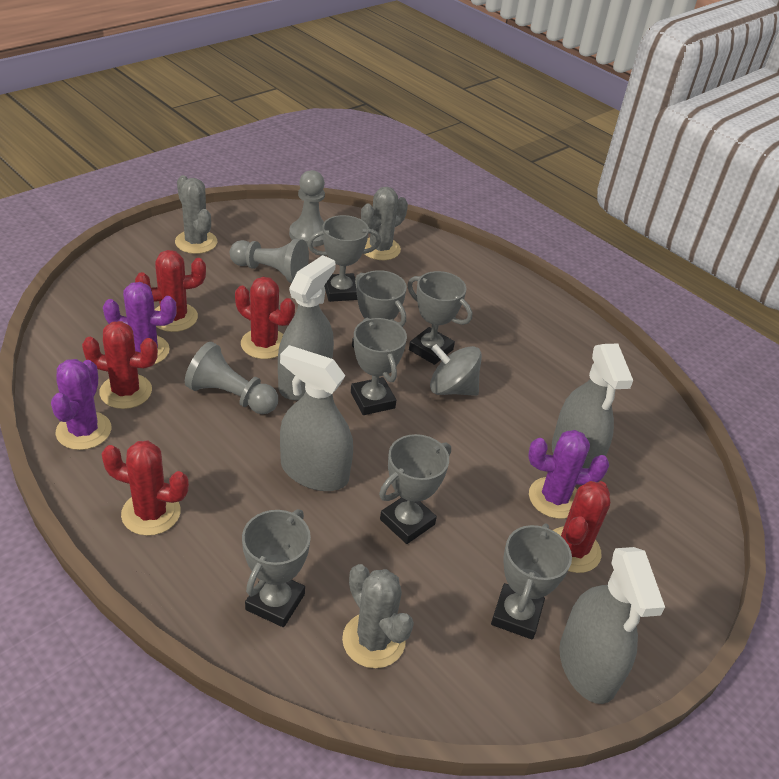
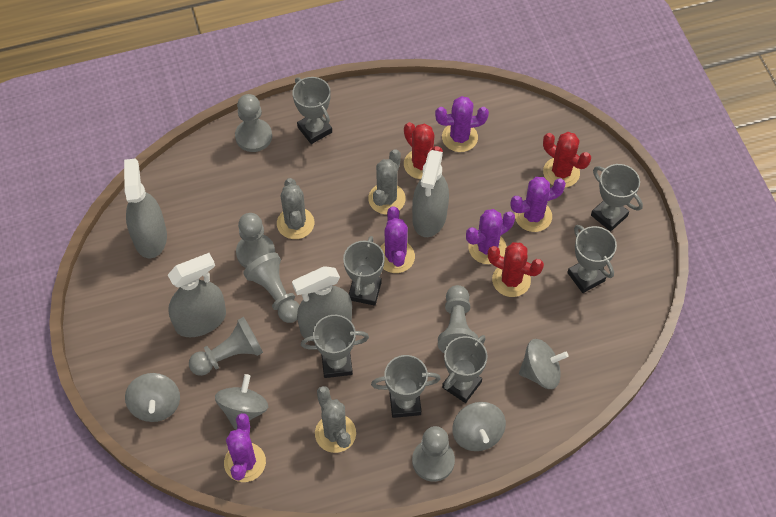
grey pawn: 3 -> 6
grey spinning top: 1 -> 4
purple cactus: 3 -> 5
red cactus: 5 -> 3

